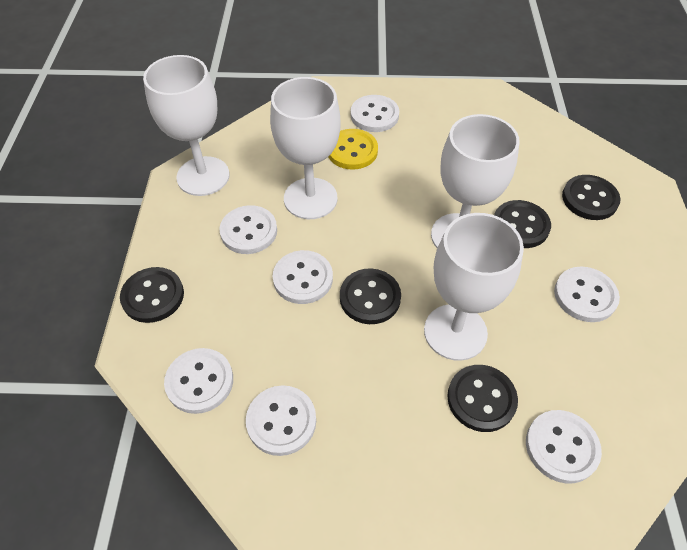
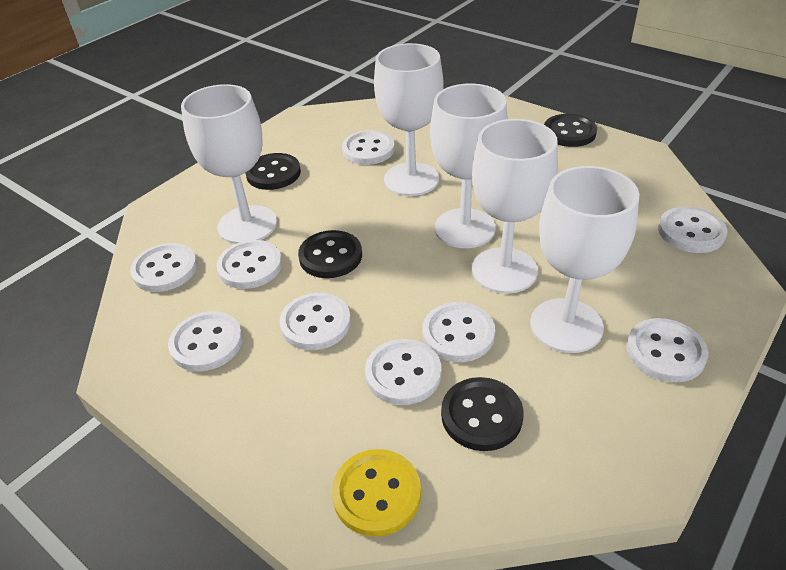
black button: 5 -> 4
white button: 7 -> 9
white goblet: 4 -> 5

